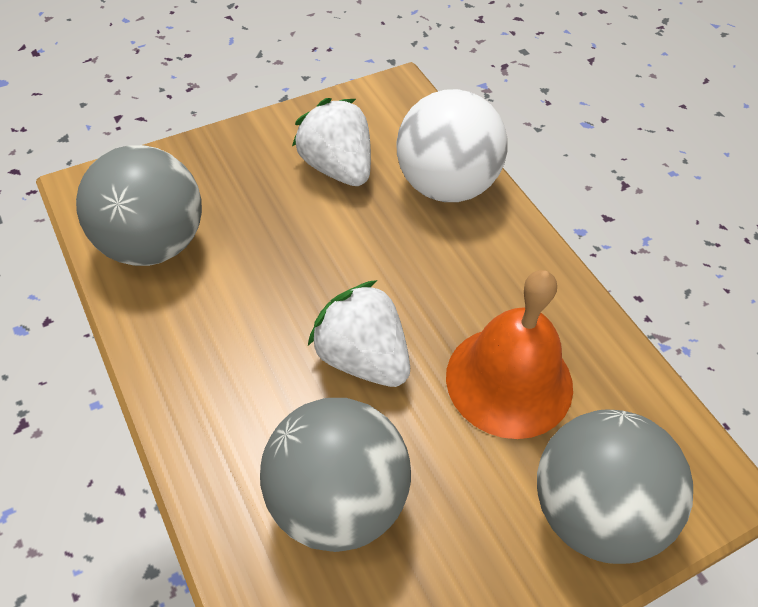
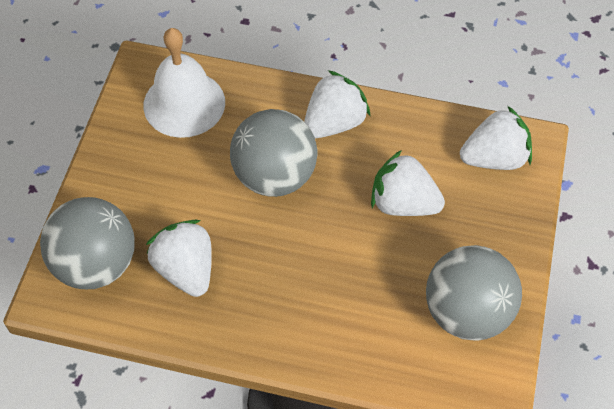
orange bell: 1 -> 0
white ball: 1 -> 0
white bell: 0 -> 1
white strawberry: 2 -> 4

